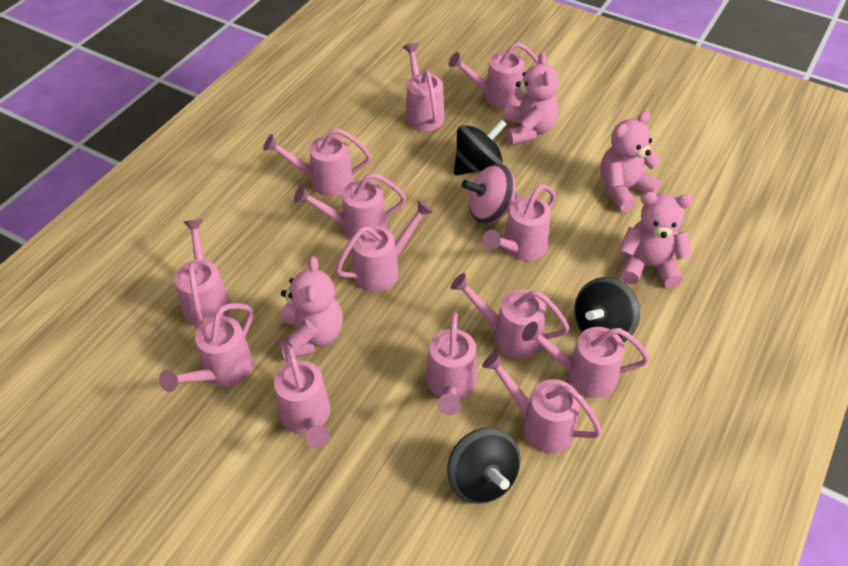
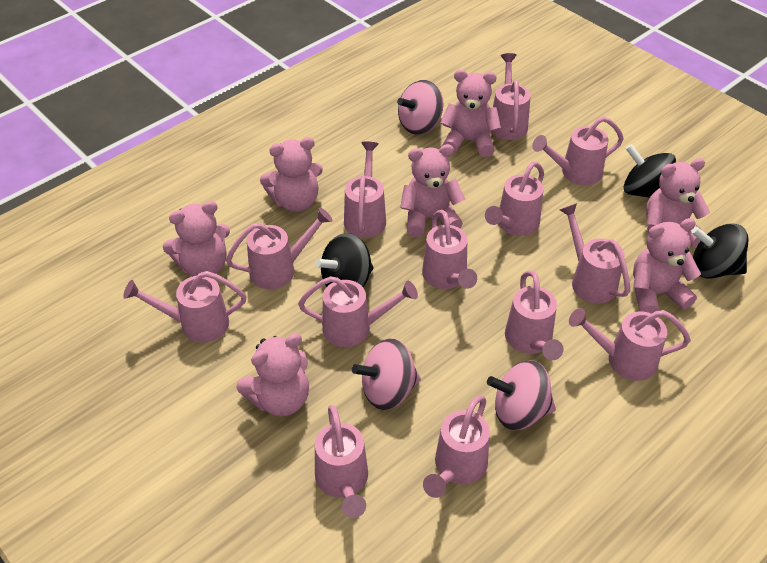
pink spinning top: 1 -> 3
pink teddy bear: 4 -> 7

